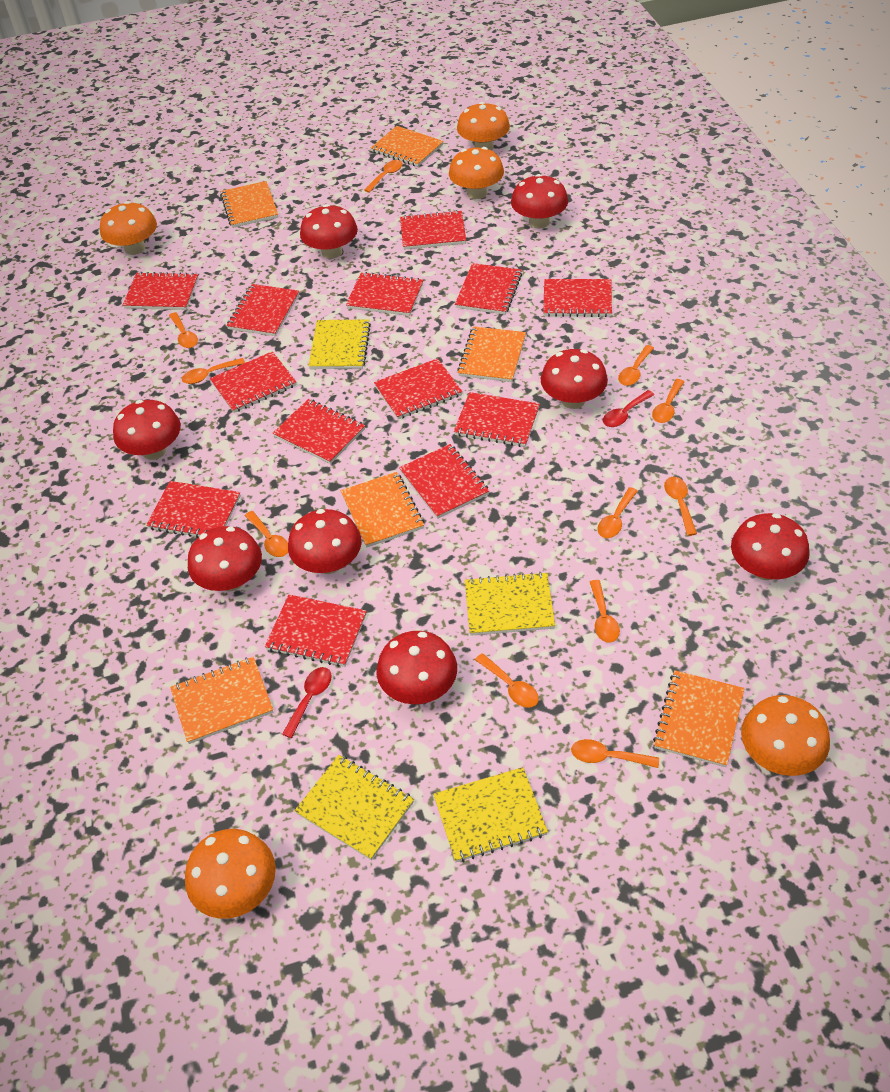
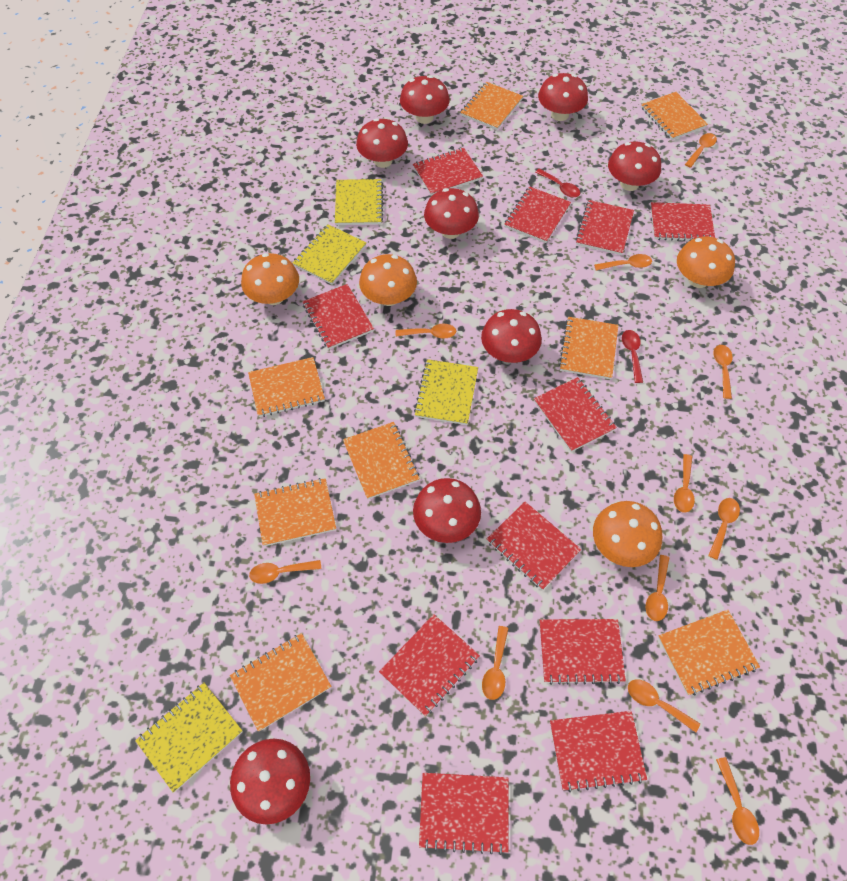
orange mushroom: 5 -> 4
orange notebook: 6 -> 8
red notebook: 13 -> 11

